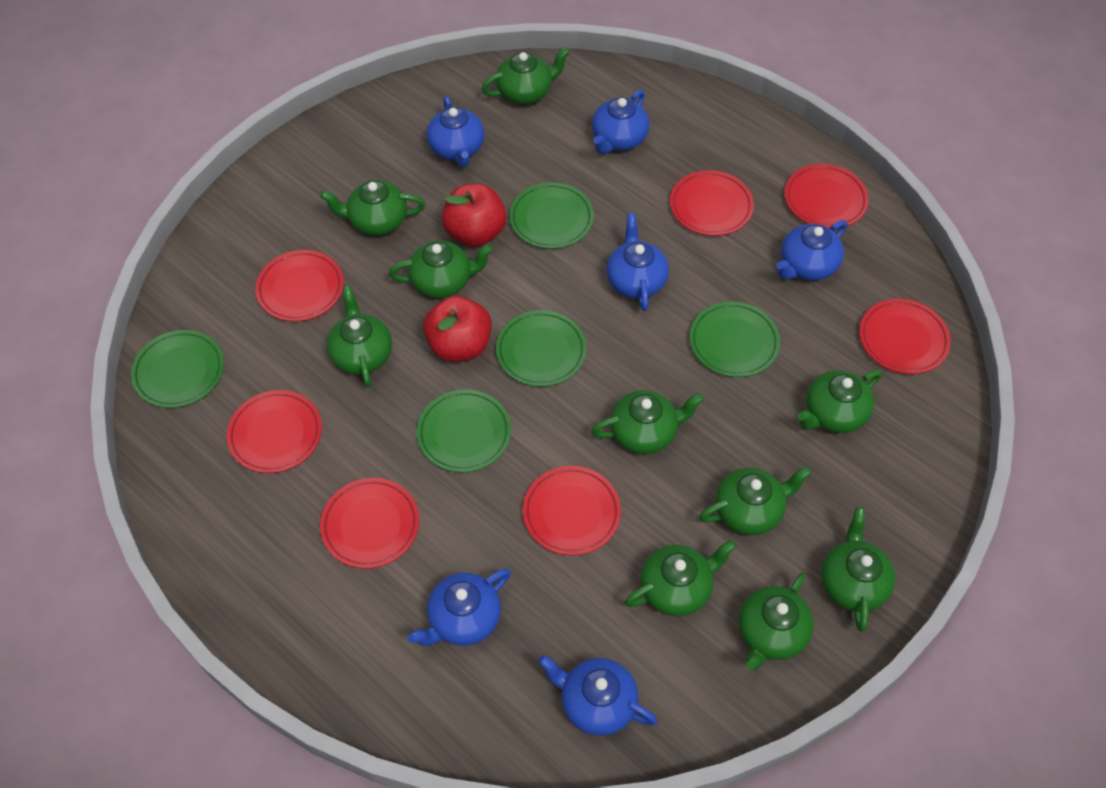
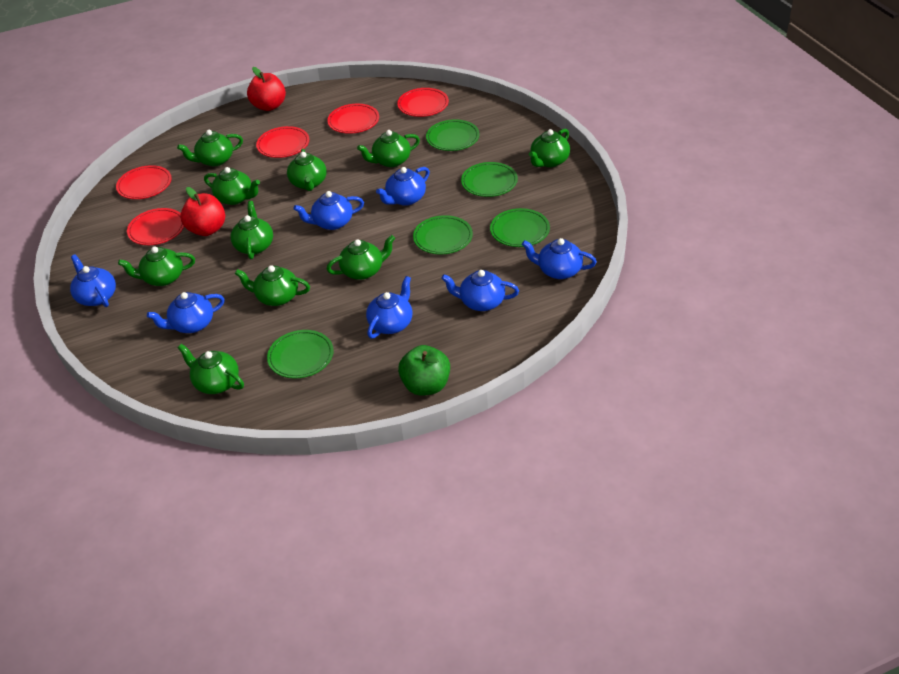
blue teapot: 6 -> 7
green apple: 0 -> 1
red plate: 7 -> 5

